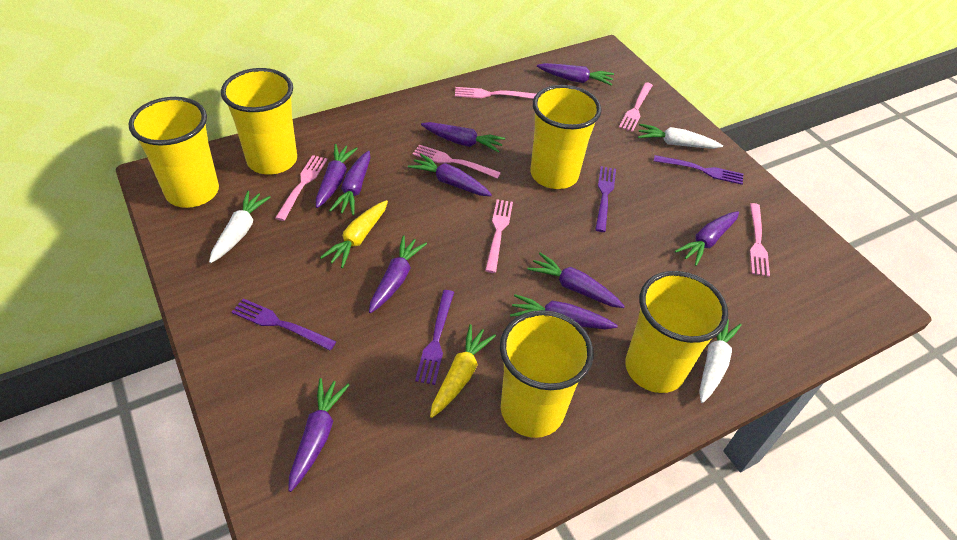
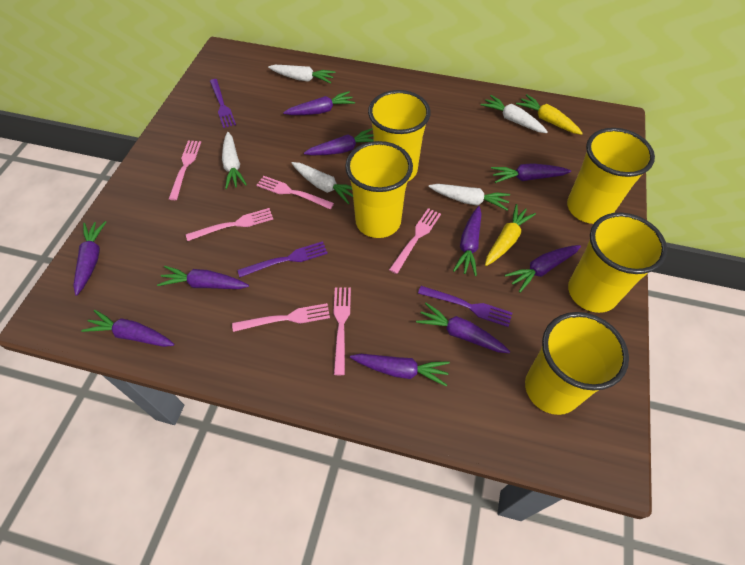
purple fork: 4 -> 3
white carrot: 3 -> 5

